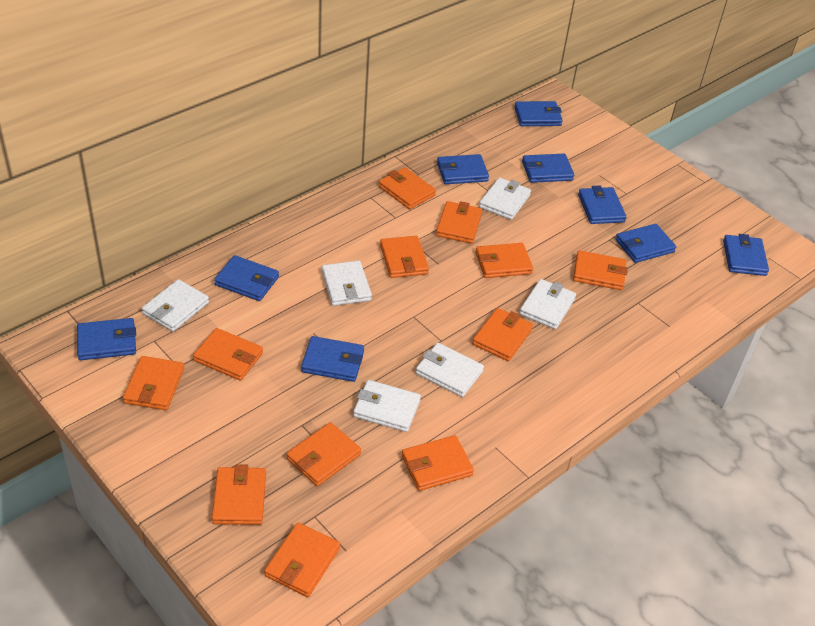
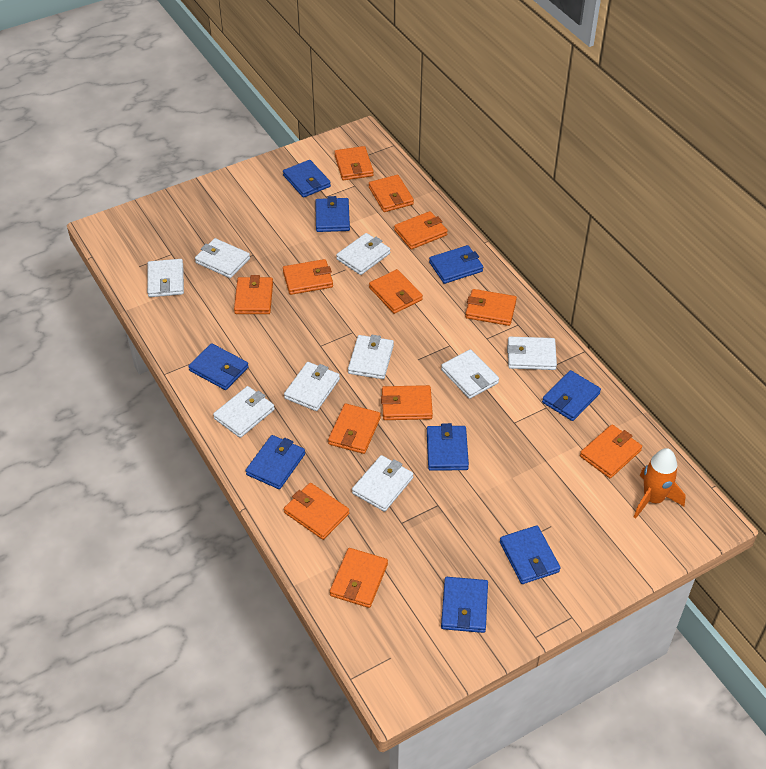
orange rocket: 0 -> 1
white wallet: 6 -> 9

